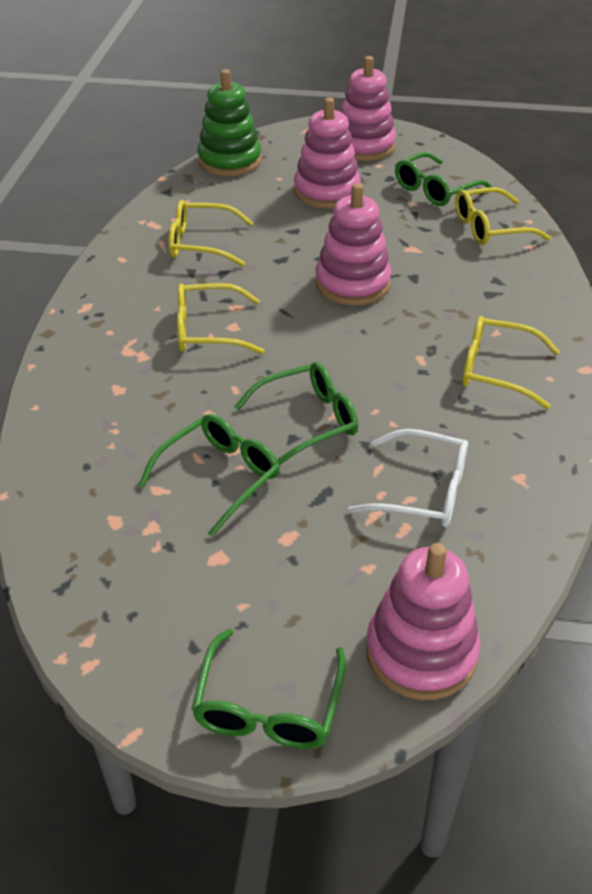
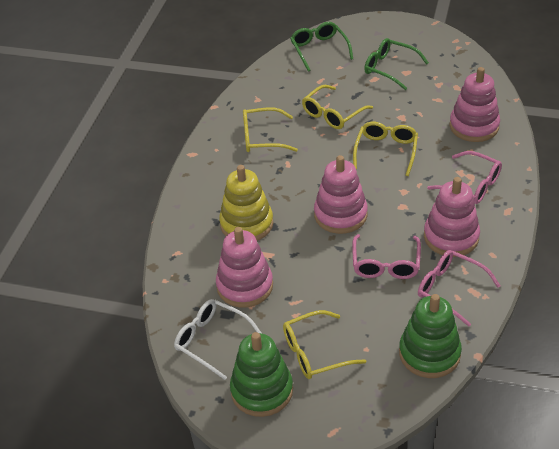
green glasses: 4 -> 2
green stacking toy: 1 -> 2
pink glasses: 0 -> 3
yellow stacking toy: 0 -> 1

